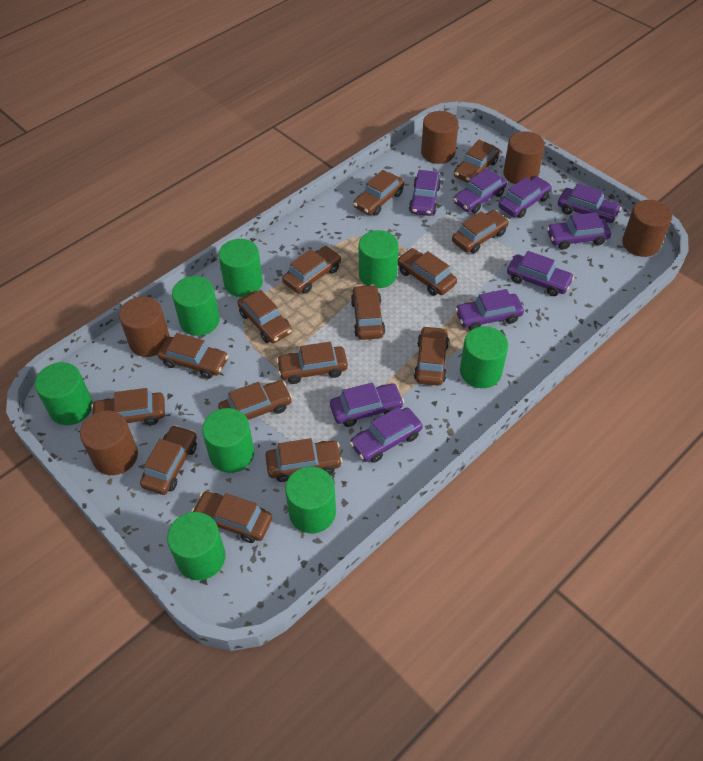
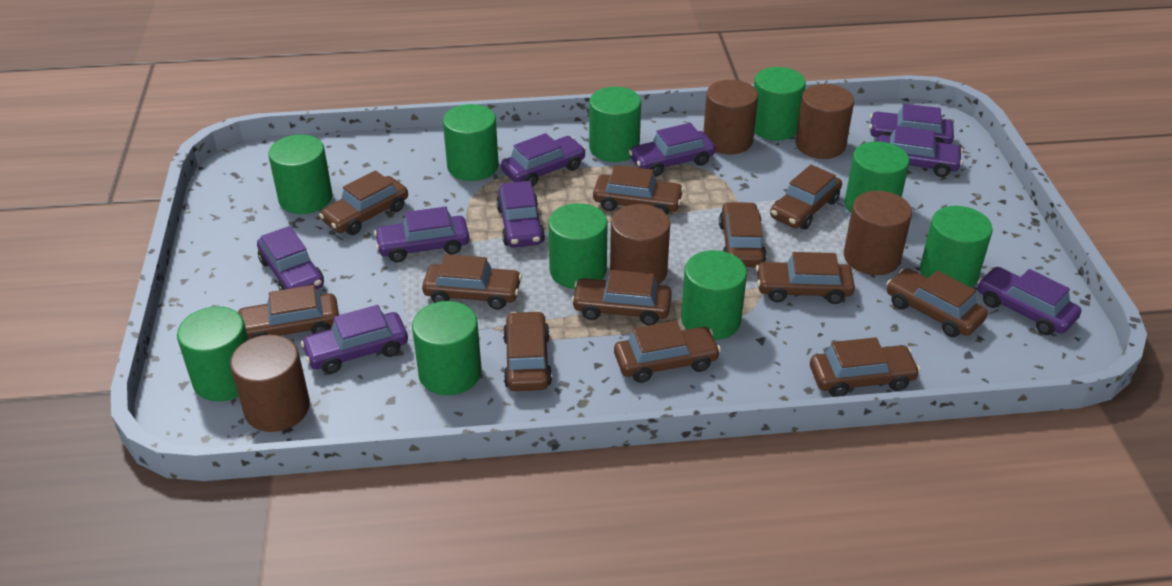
brown car: 15 -> 12
green cylinder: 8 -> 10

